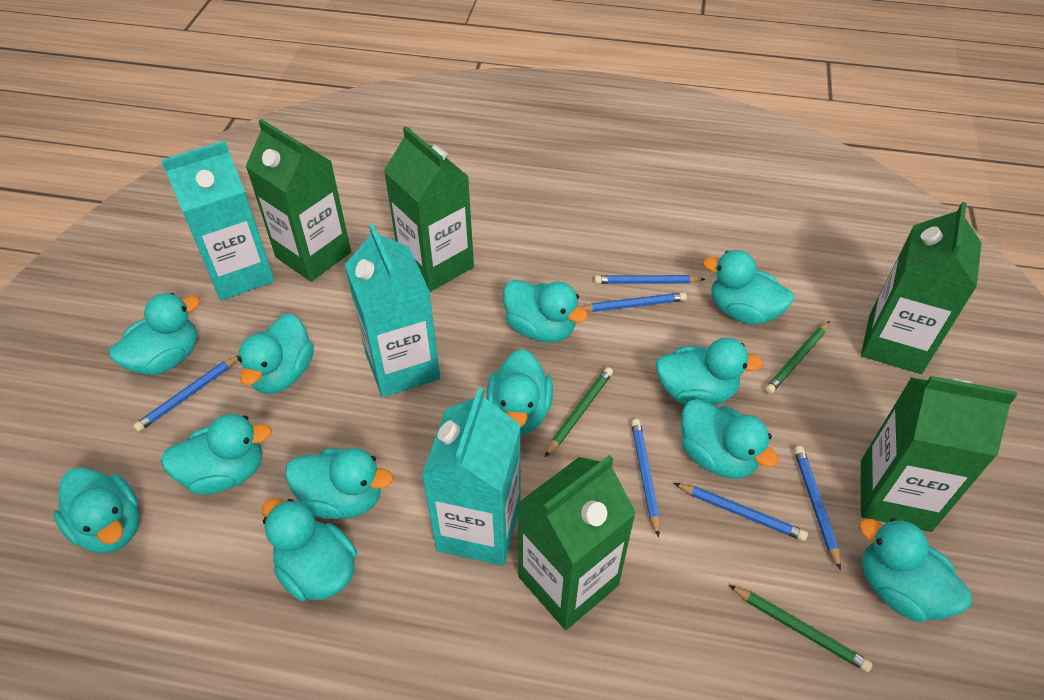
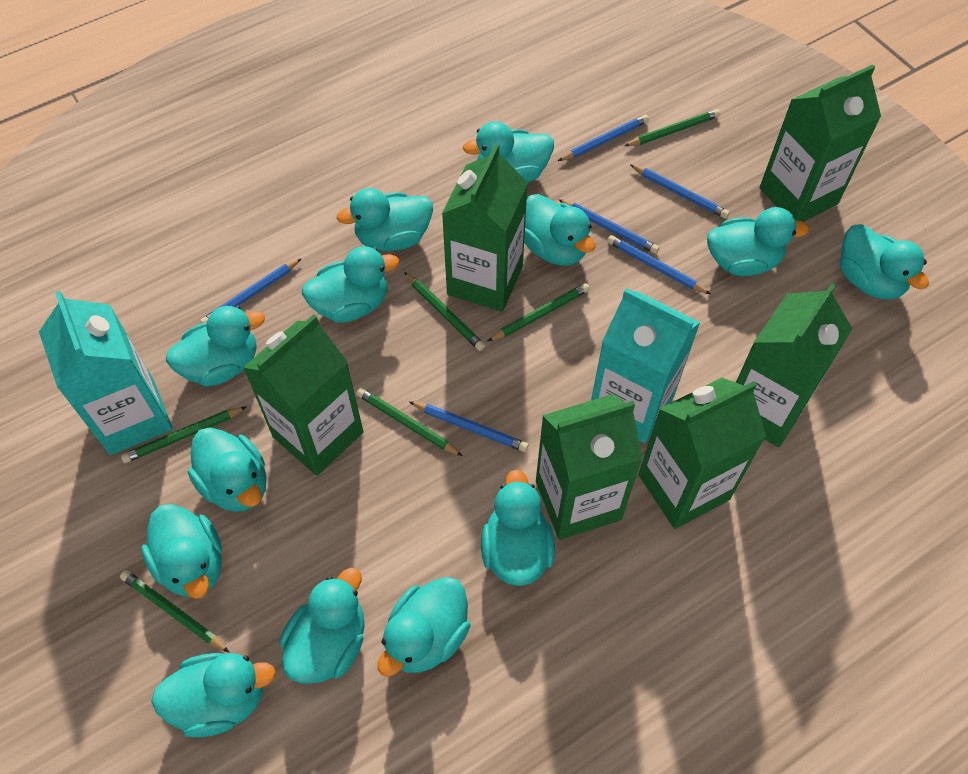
green carton: 5 -> 6
green pencil: 3 -> 6
turquoise carton: 3 -> 2
turquoise duck: 12 -> 13

